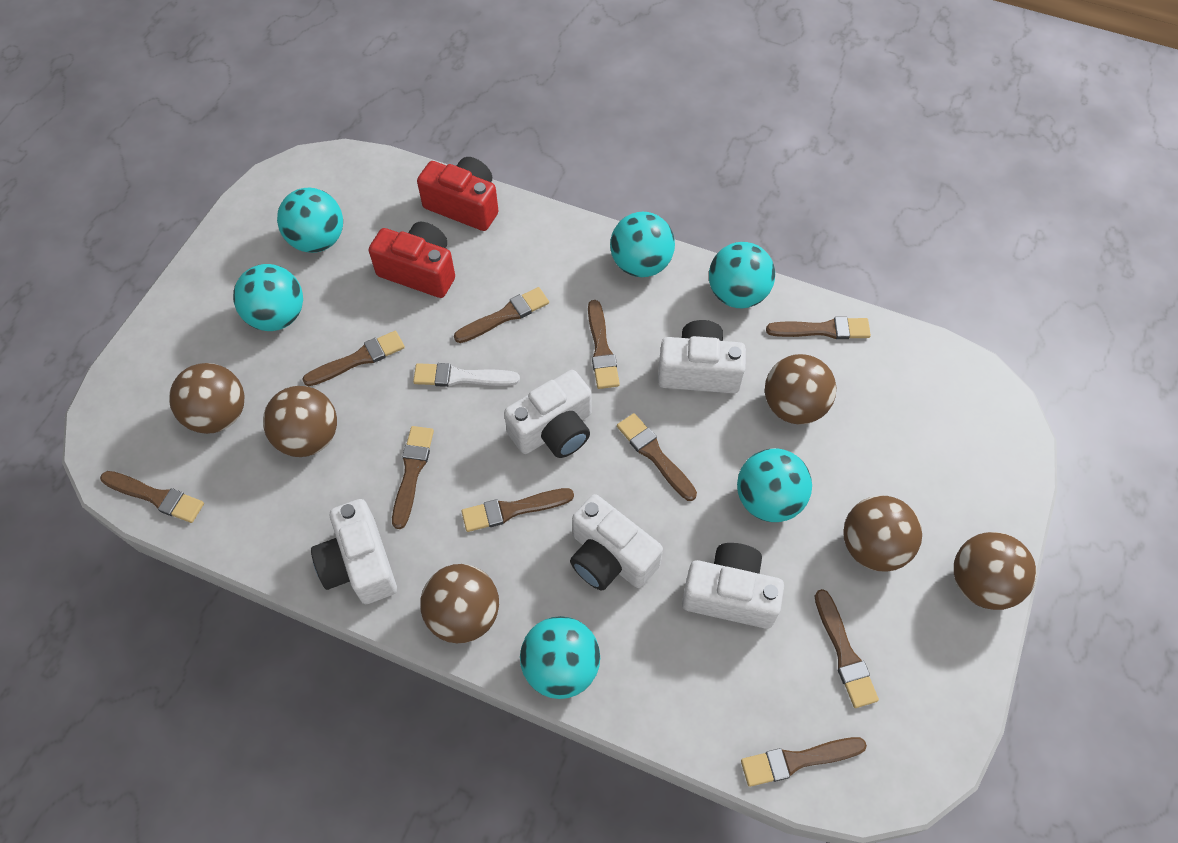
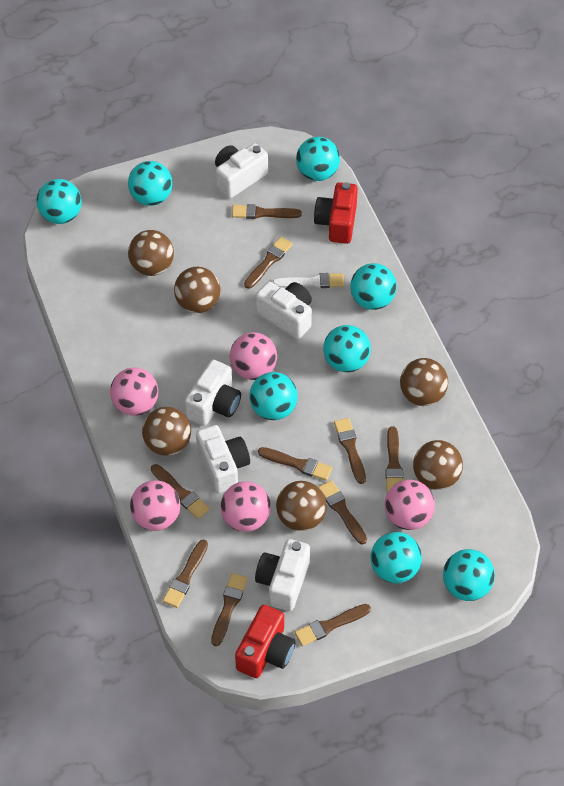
pink ball: 0 -> 5
turquoise ball: 6 -> 8

